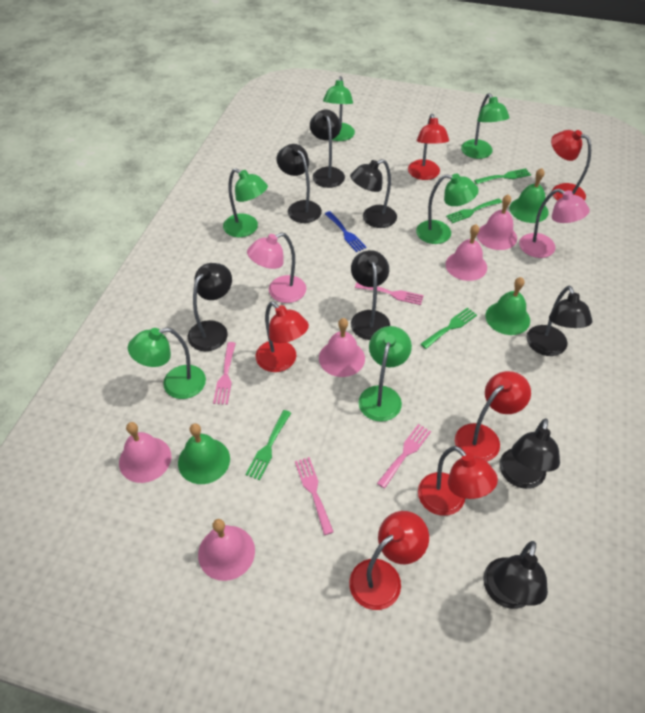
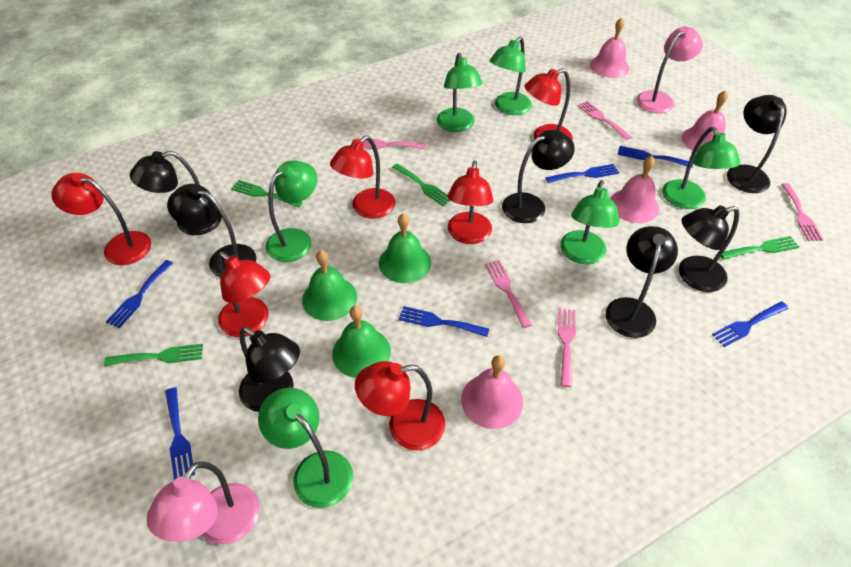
black lamp: 8 -> 7
blue fork: 1 -> 6
pink bell: 5 -> 4
pink fork: 4 -> 5

